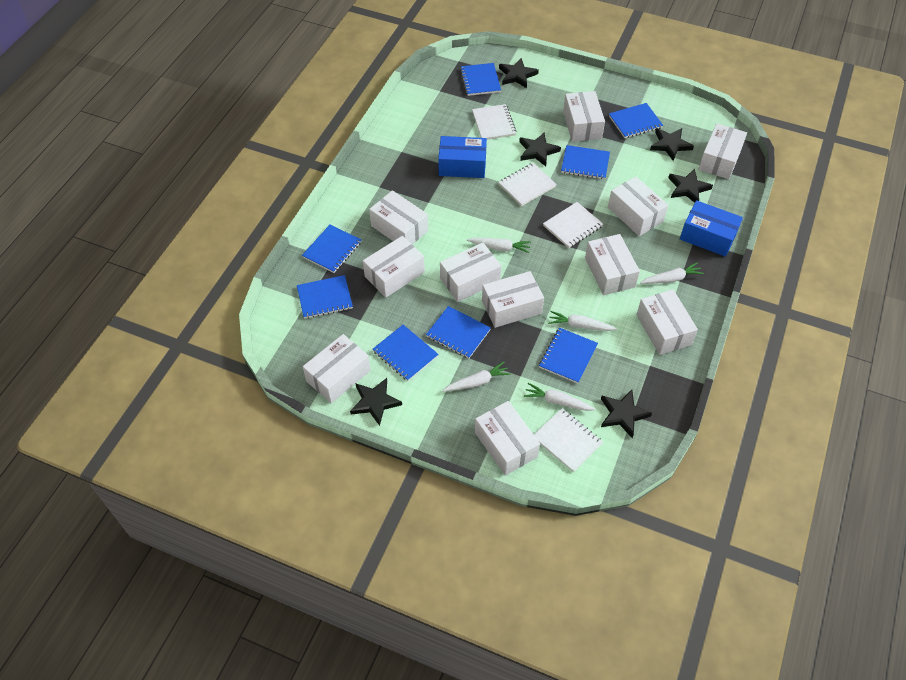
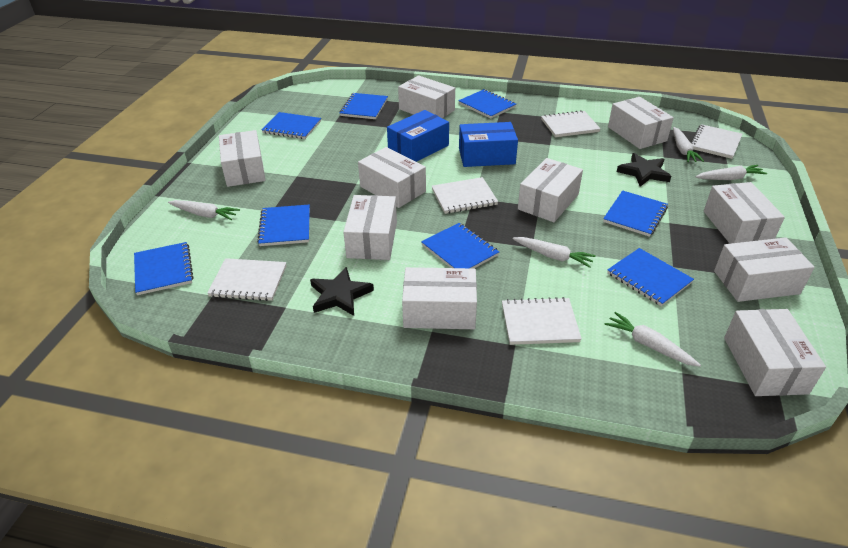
black star: 6 -> 2
white box: 11 -> 10
white notebook: 4 -> 5

